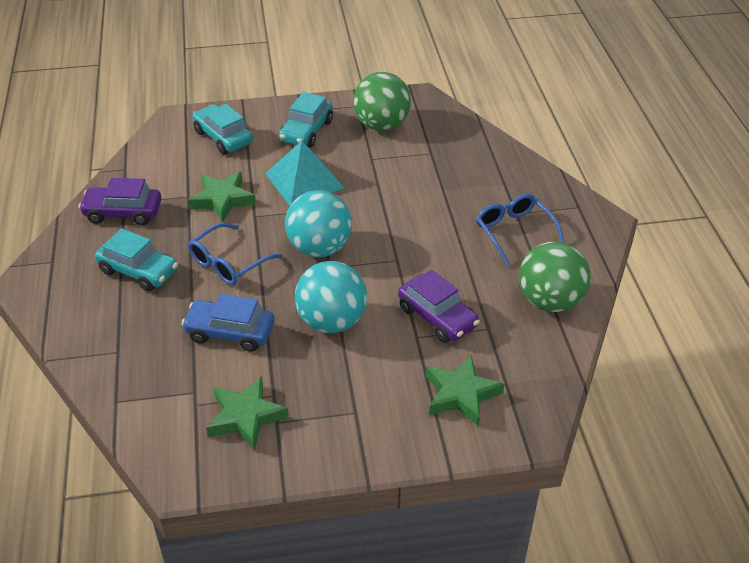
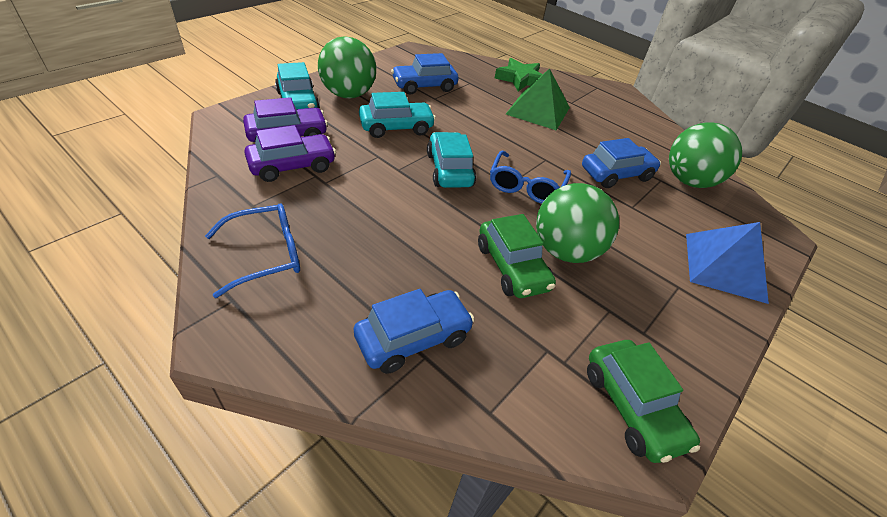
blue car: 1 -> 3
blue pyramid: 0 -> 1
green ball: 2 -> 3
green car: 0 -> 2
green pyramid: 0 -> 1
green star: 3 -> 1
turquoise ball: 2 -> 0
turquoise pyramid: 1 -> 0

